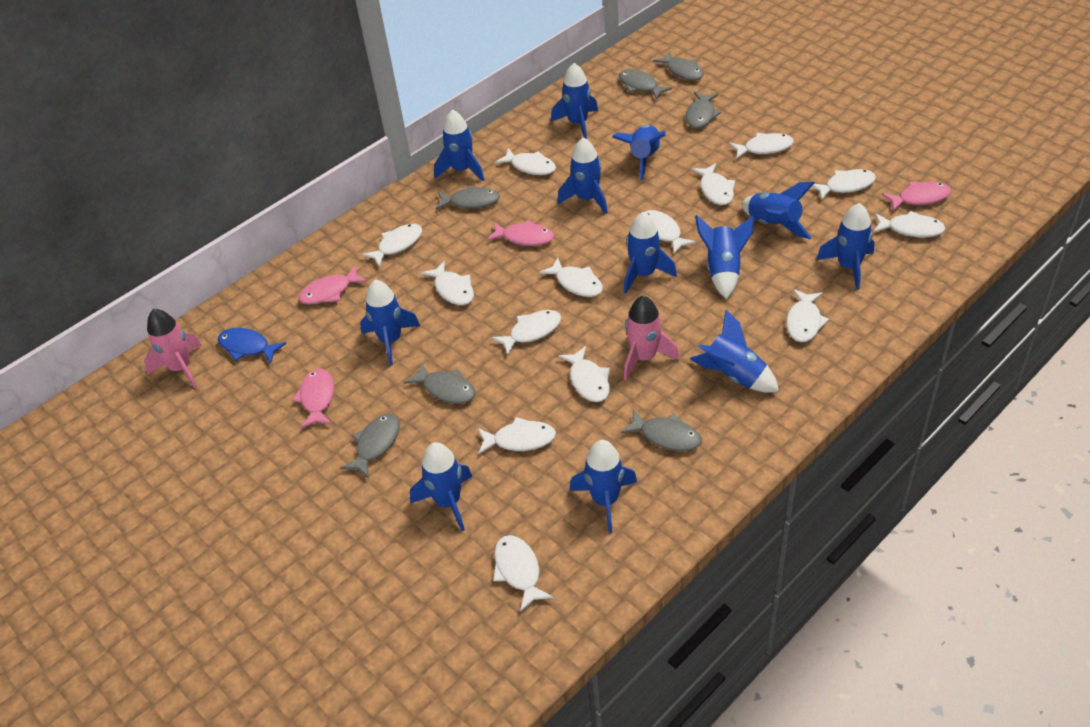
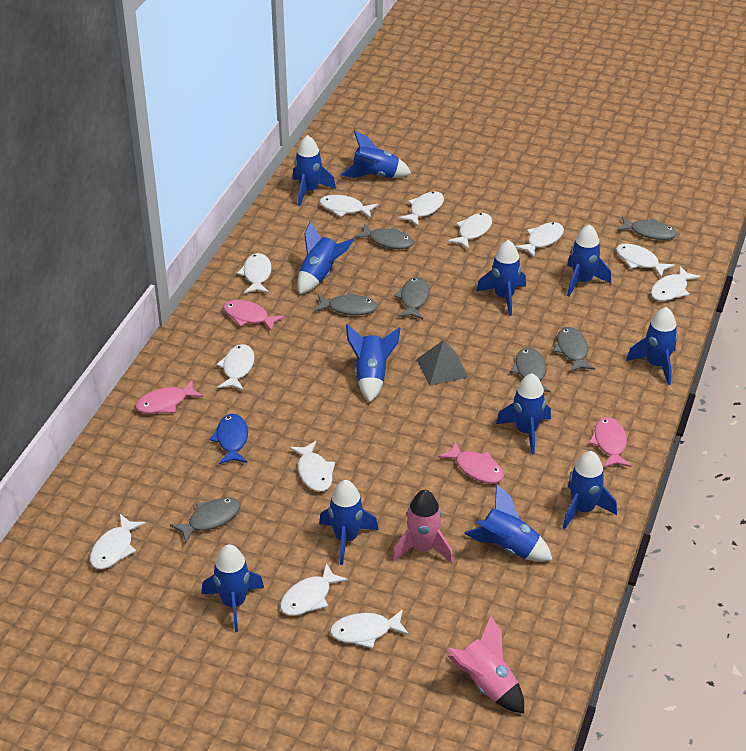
grey pyramid: 0 -> 1
white fish: 14 -> 12

